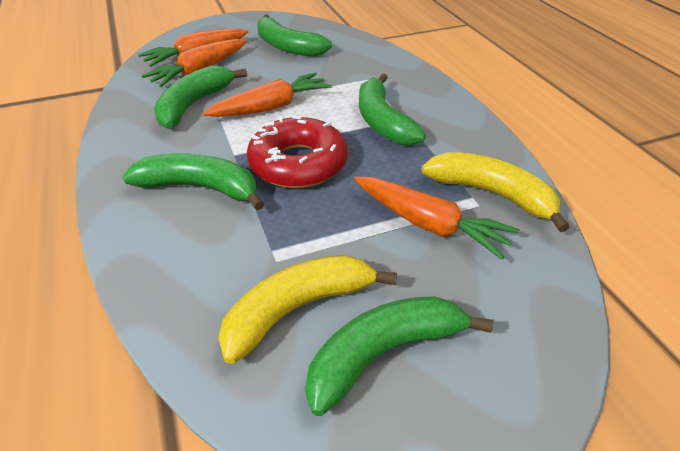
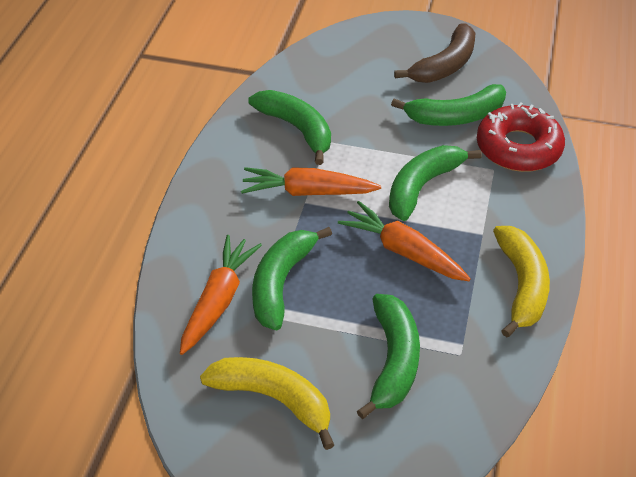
brown banana: 0 -> 1
orange carrot: 4 -> 3

